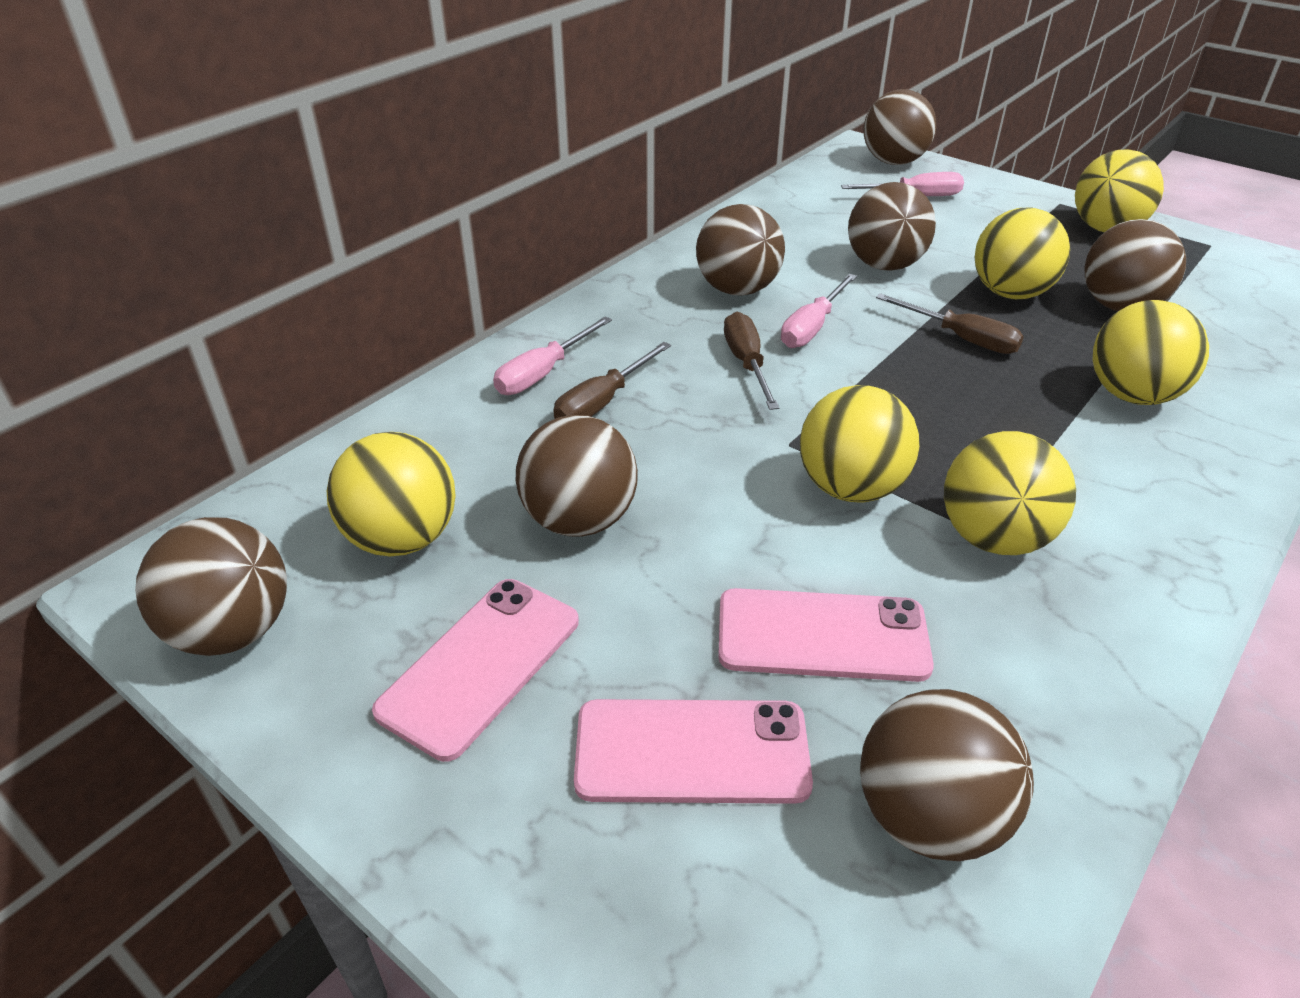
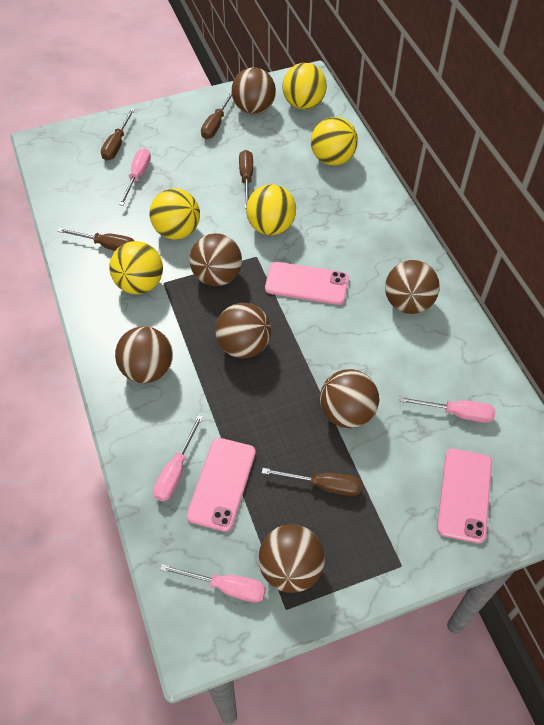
brown screwdriver: 3 -> 5
pink screwdriver: 3 -> 4
yellow ball: 6 -> 5

